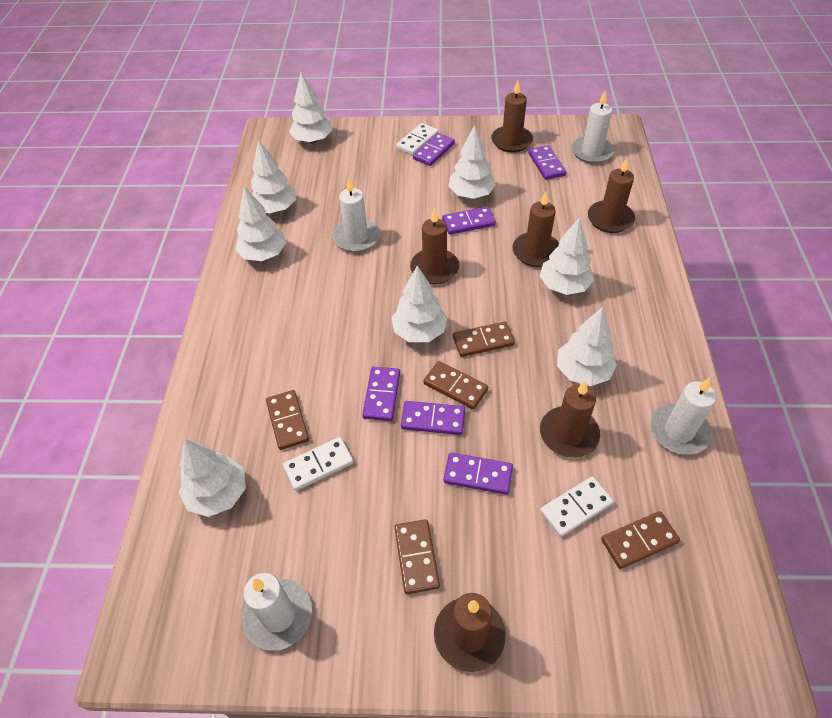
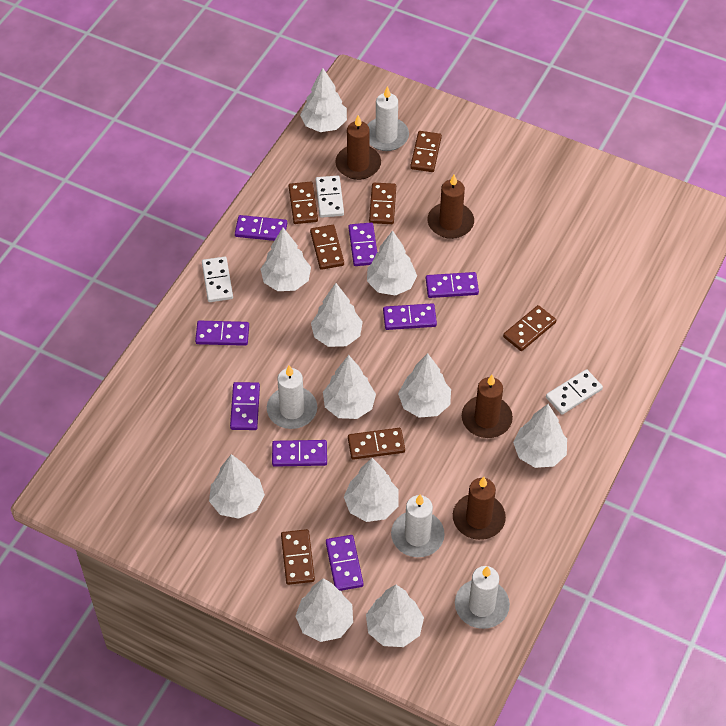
brown candle: 6 -> 4
brown domino: 5 -> 7
purple domino: 6 -> 8
white tree: 8 -> 11

